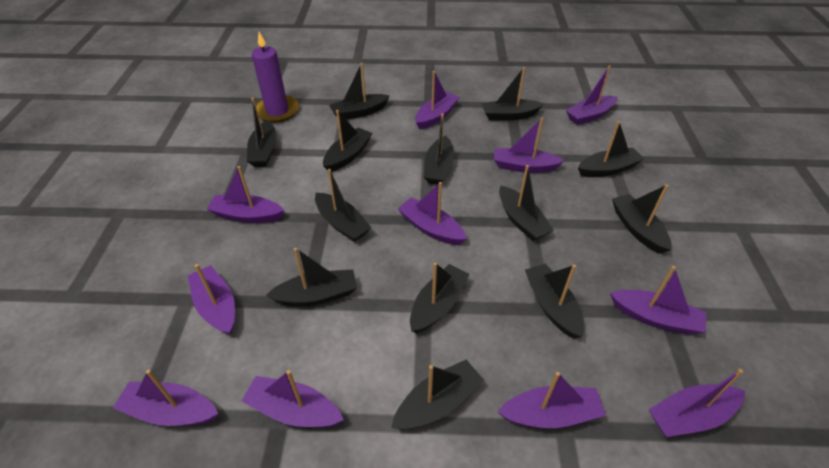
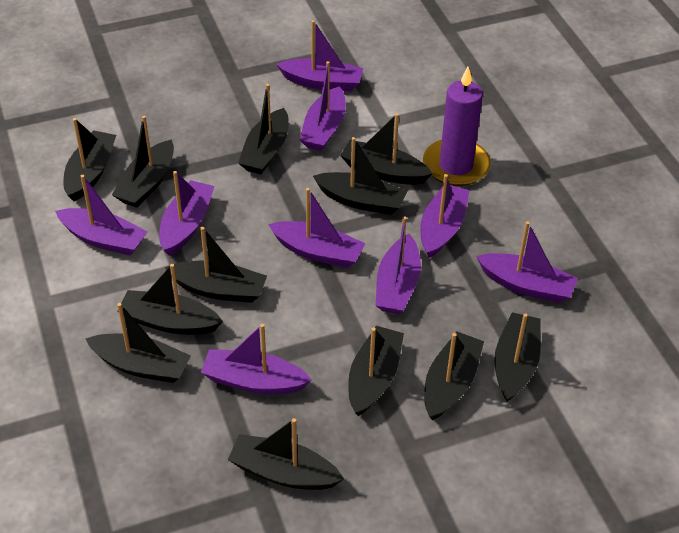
black boat: 13 -> 12
purple boat: 11 -> 9

